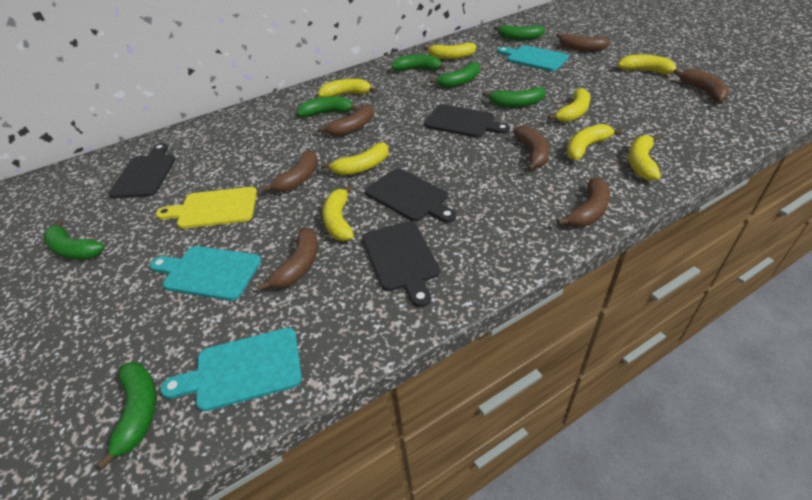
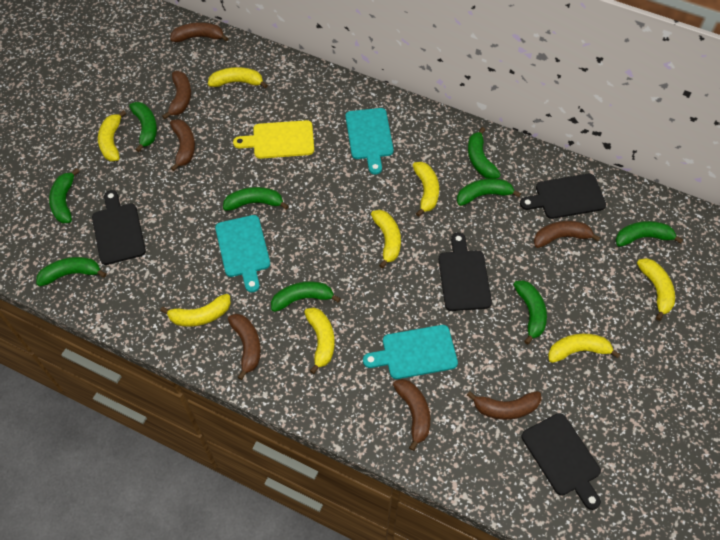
green banana: 7 -> 9

